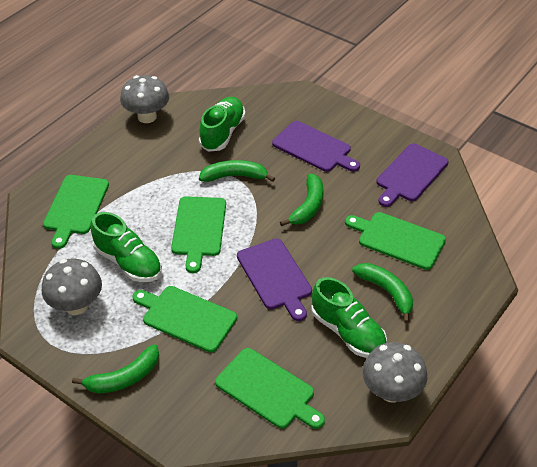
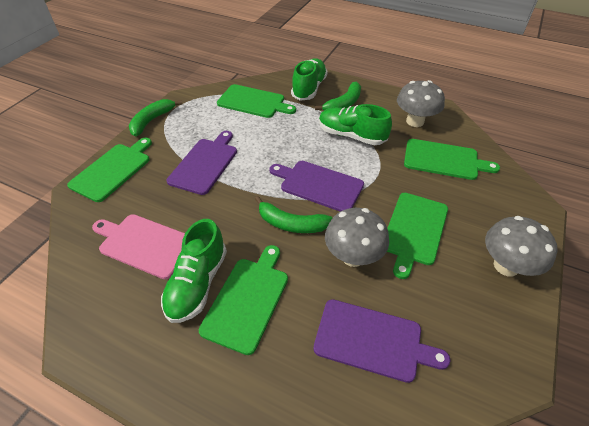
green banana: 4 -> 3
pink cutting board: 0 -> 1

